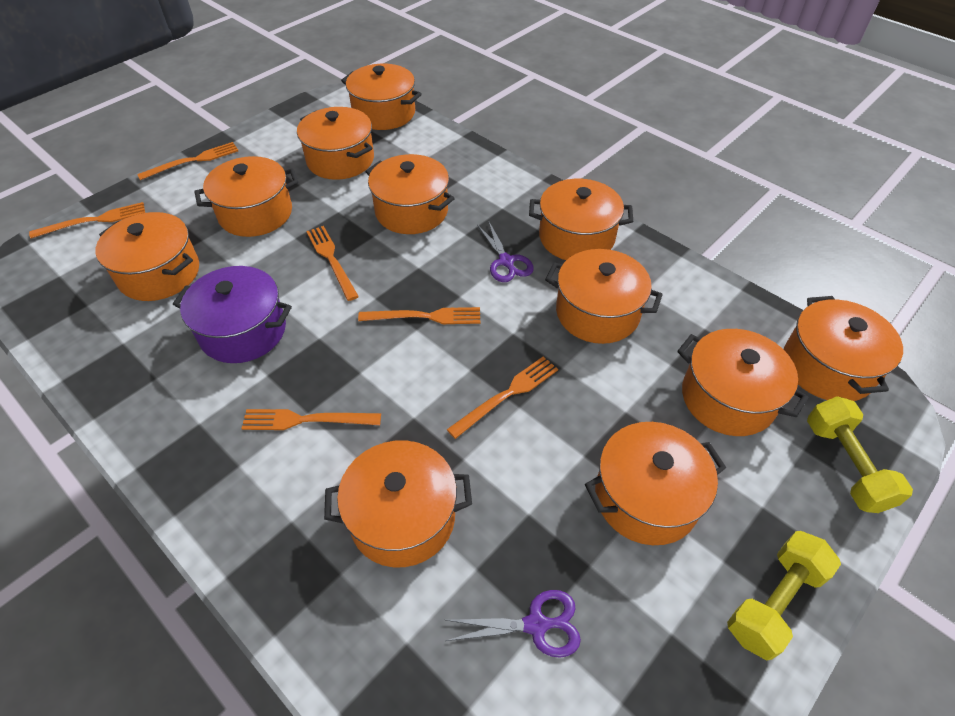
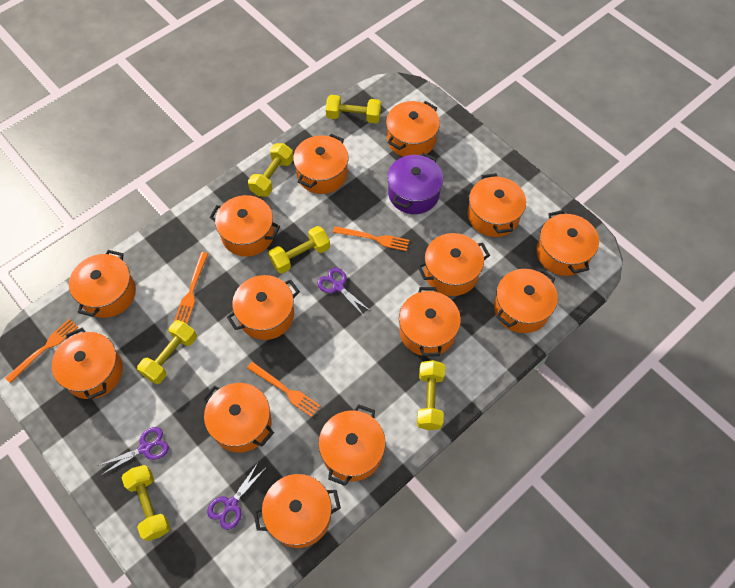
orange fork: 6 -> 4
orange pot: 11 -> 14
purple scissors: 2 -> 3
yellow dumbbell: 2 -> 6

